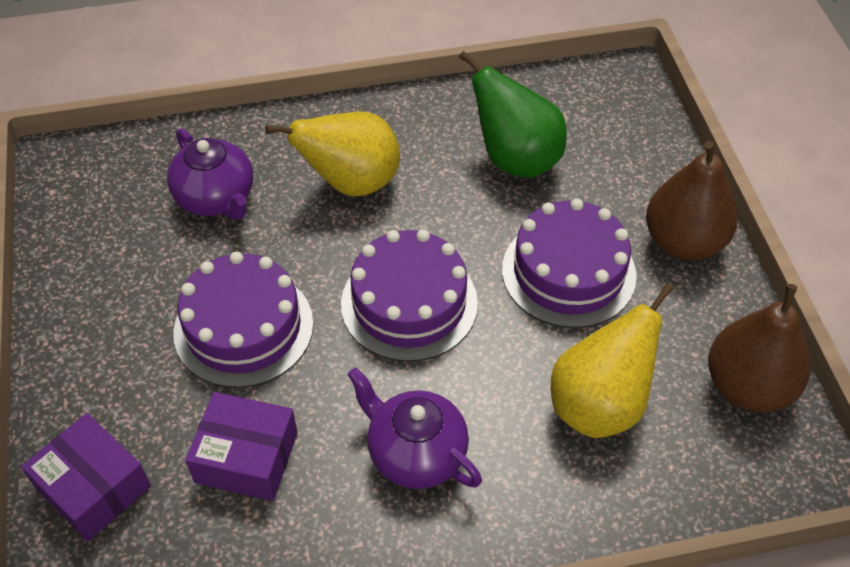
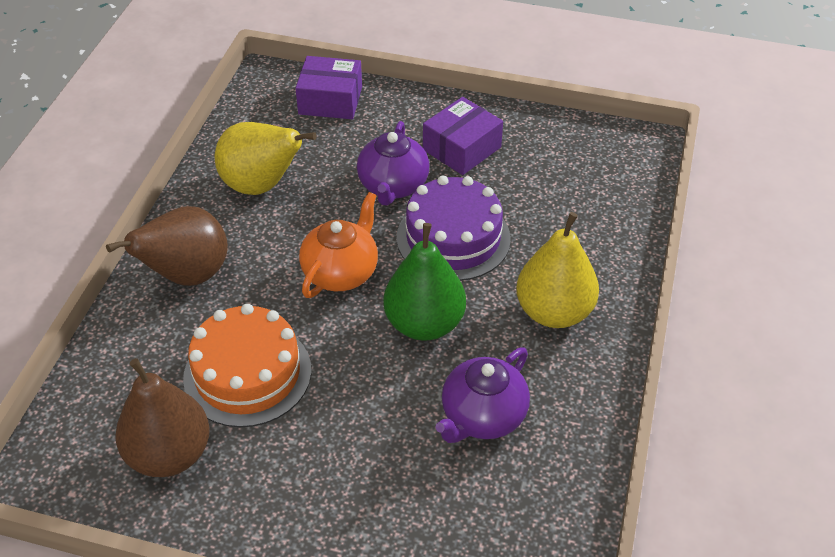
orange cake: 0 -> 1
orange teapot: 0 -> 1
purple cake: 3 -> 1

